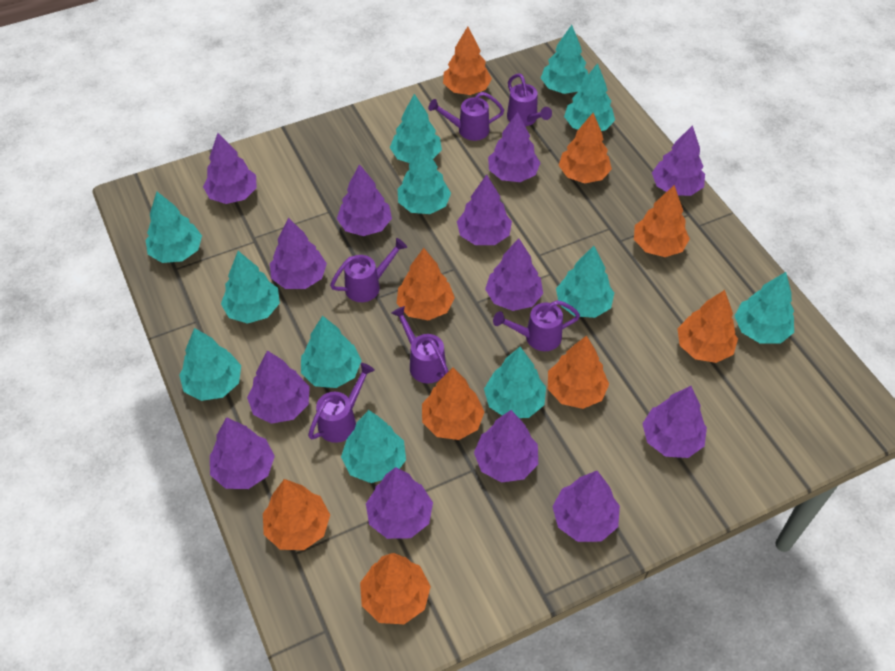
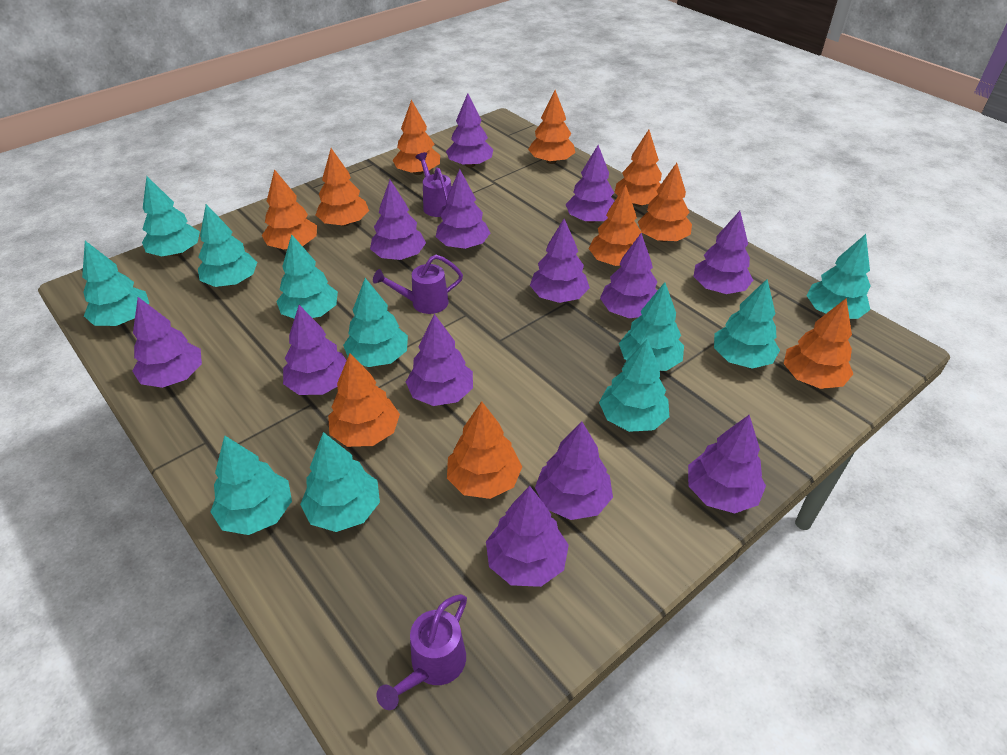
orange tree: 9 -> 10
purple watering can: 6 -> 3
turquoise tree: 12 -> 11

